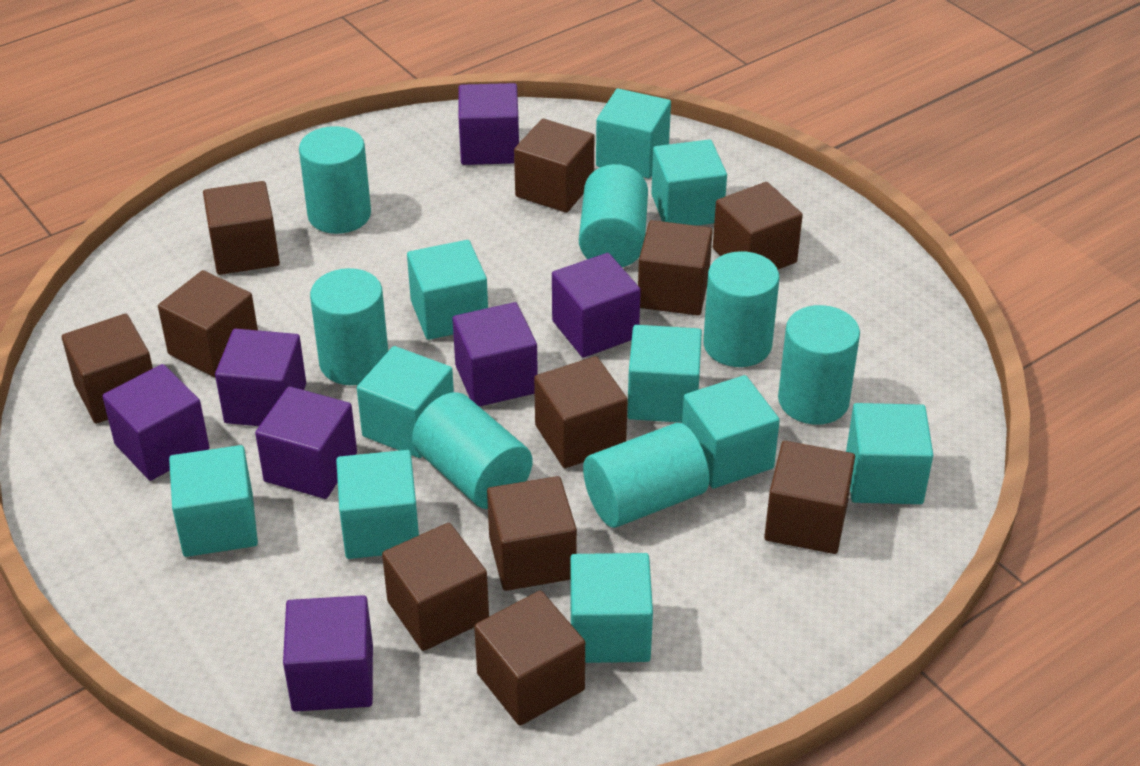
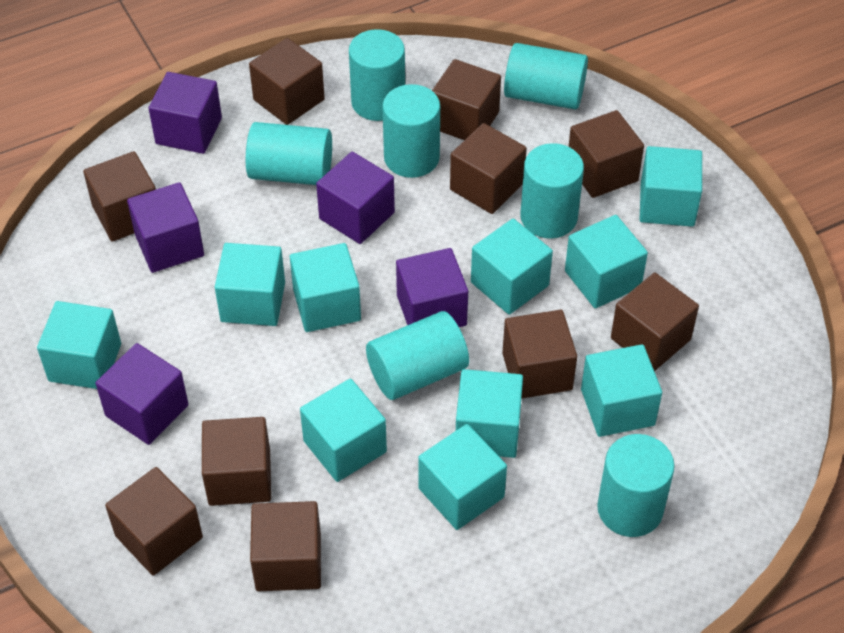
brown cube: 11 -> 10
purple cube: 7 -> 5

